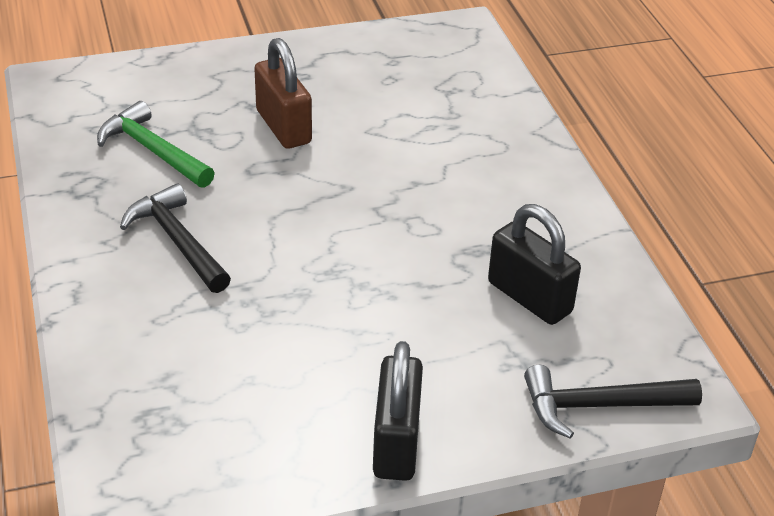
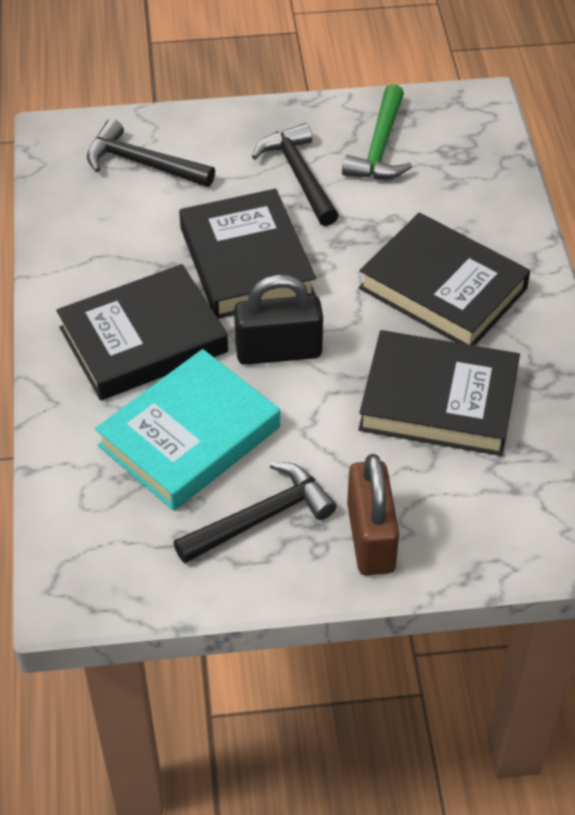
black book: 0 -> 4
black hammer: 2 -> 3
black padlock: 2 -> 1
turquoise book: 0 -> 1

